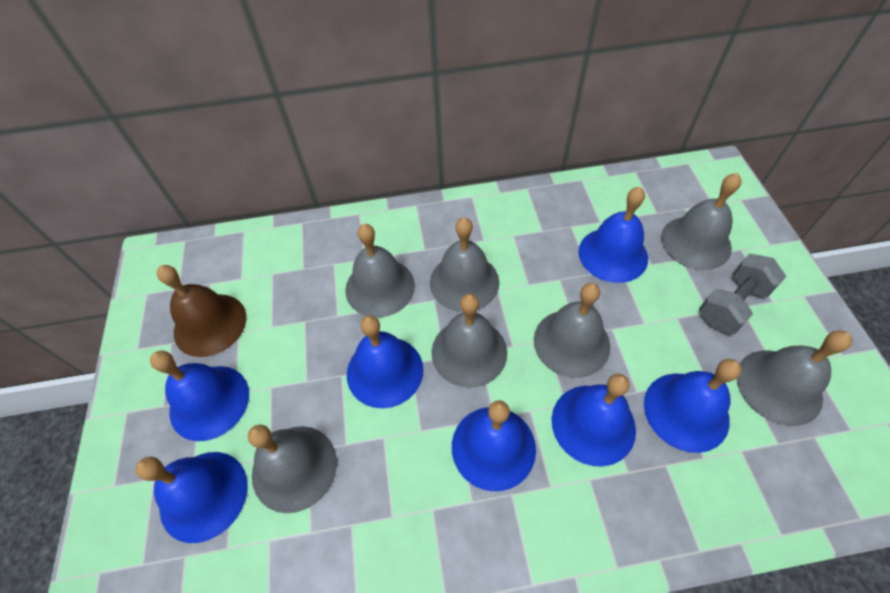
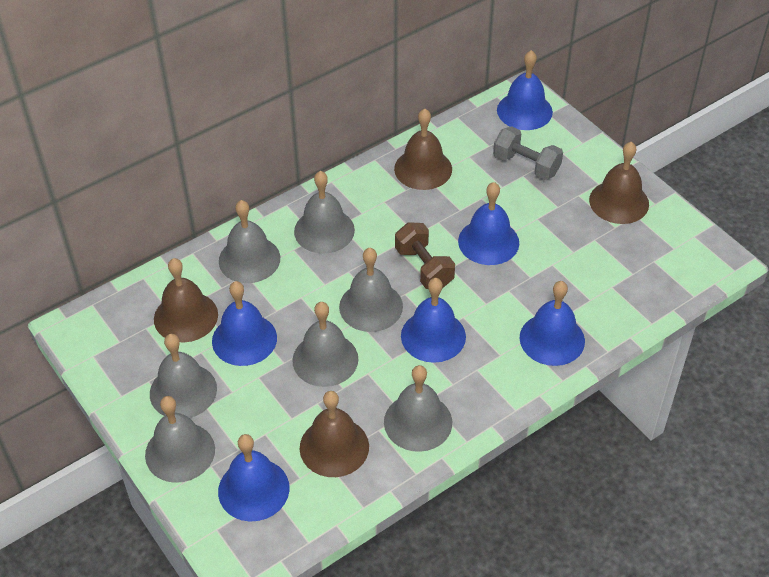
blue bell: 7 -> 6
brown bell: 1 -> 4
brown dumbbell: 0 -> 1

